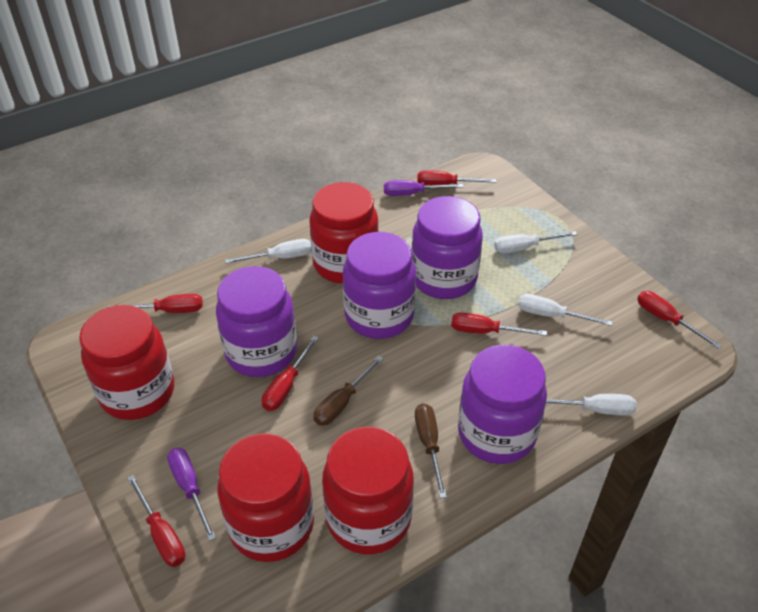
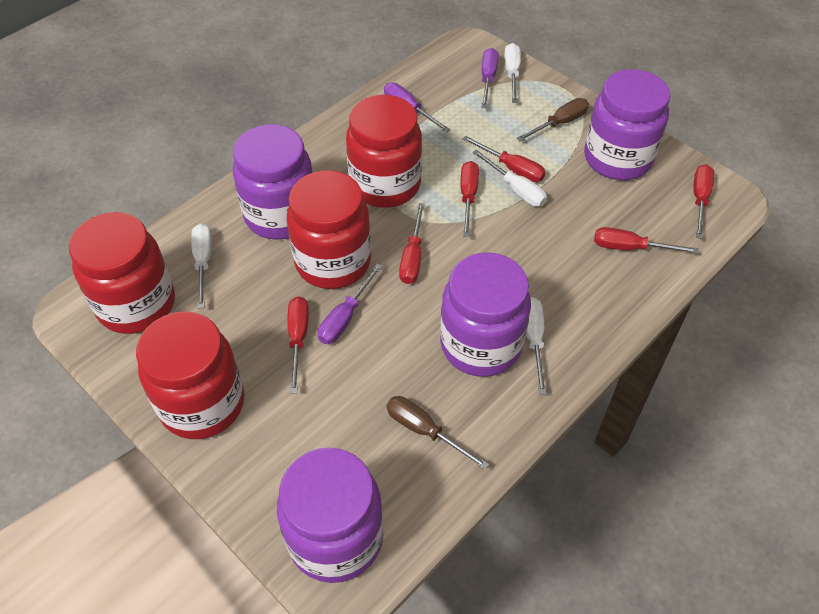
purple screwdriver: 2 -> 3

